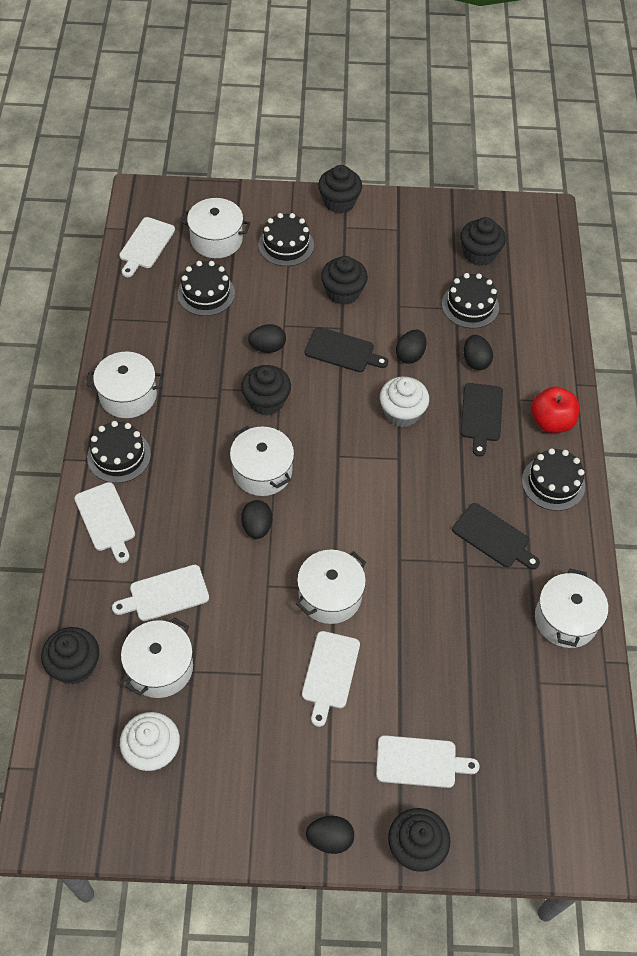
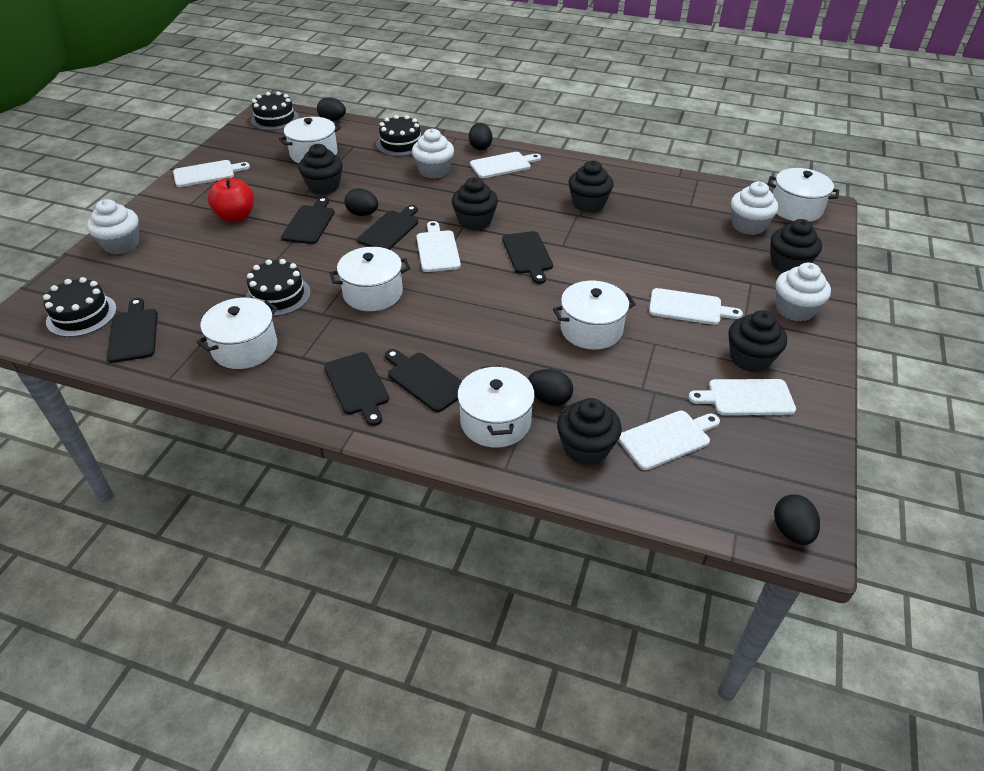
black cake: 5 -> 4
black cutting board: 3 -> 6
white cupcake: 2 -> 4
white cutting board: 5 -> 6

